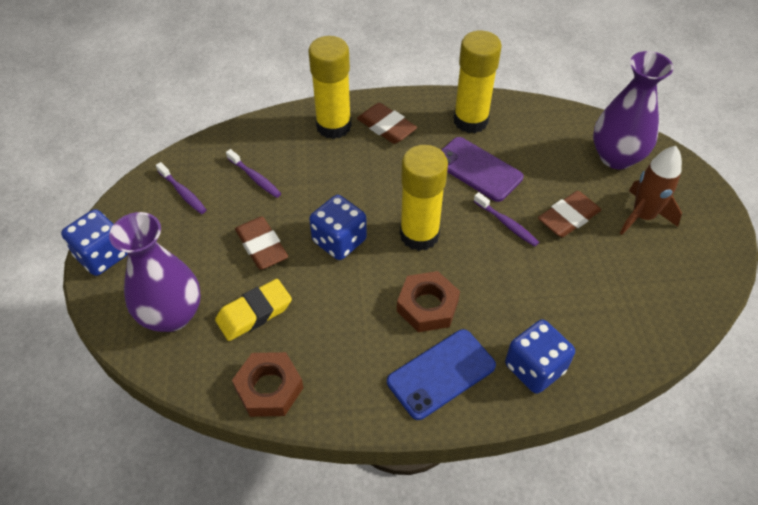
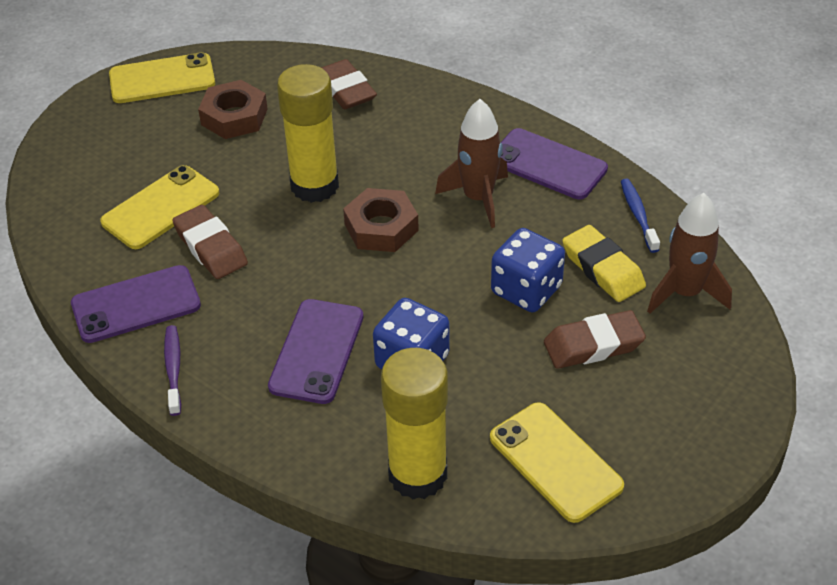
blue dice: 3 -> 2
blue phone: 1 -> 0
blue toothbrush: 0 -> 1
brown rocket: 1 -> 2
purple phone: 1 -> 3
purple toothbrush: 3 -> 1
purple vase: 2 -> 0
yellow glue stick: 3 -> 2
yellow phone: 0 -> 3

